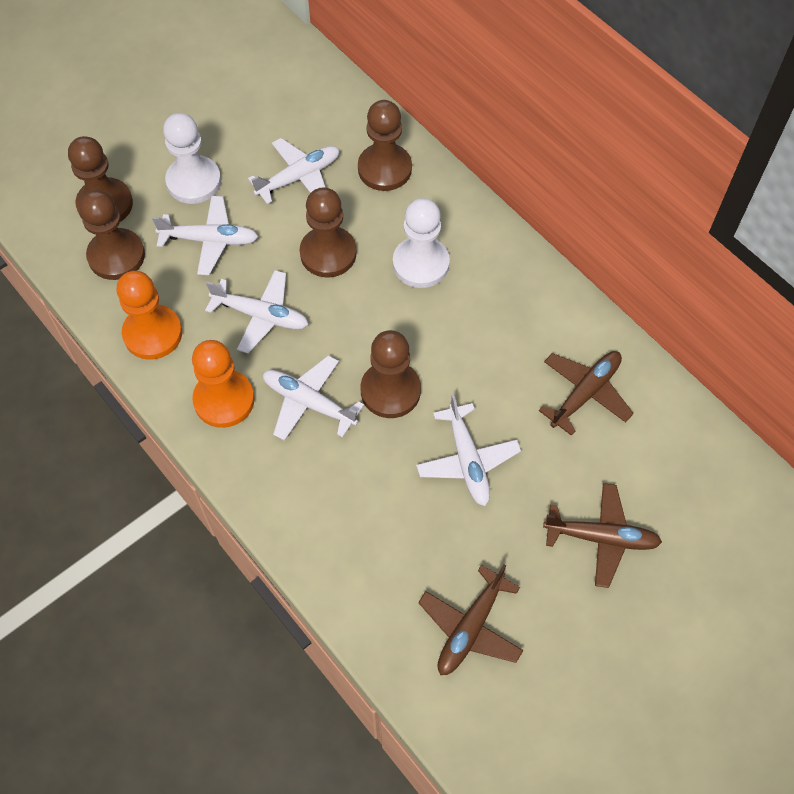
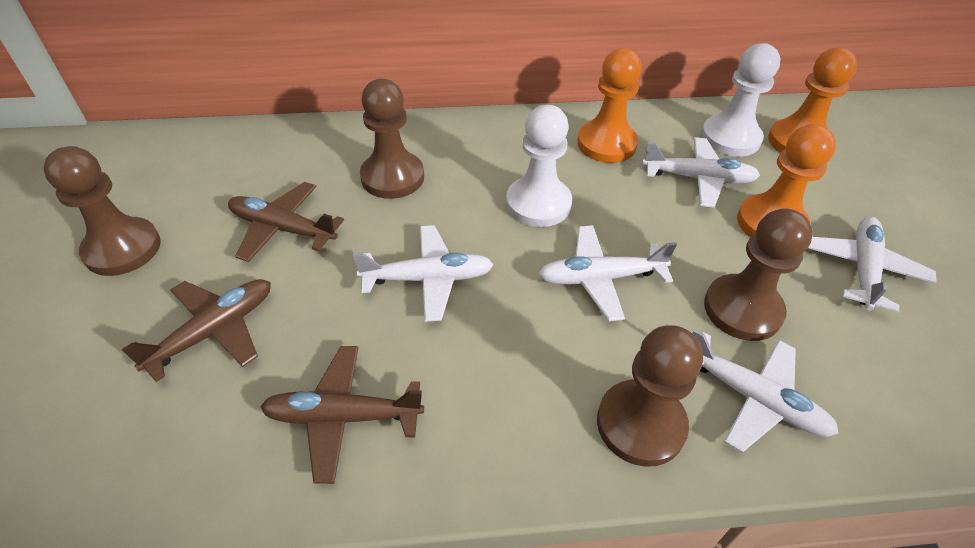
brown pawn: 5 -> 4
orange pawn: 2 -> 3

